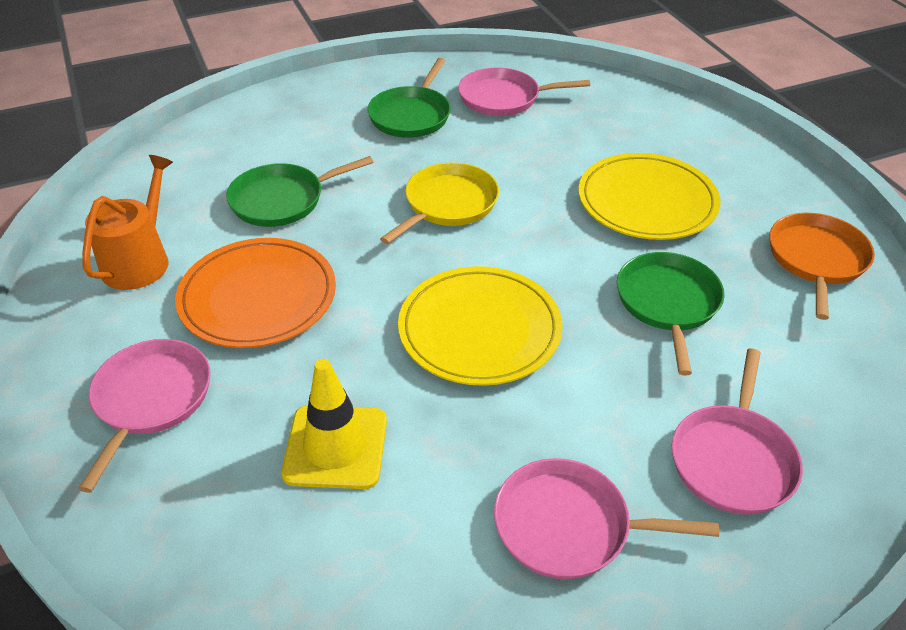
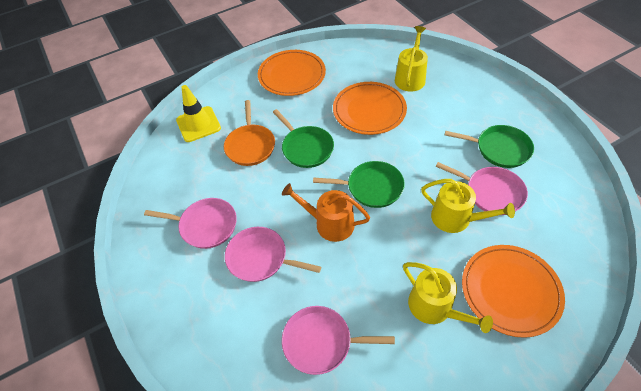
orange plate: 1 -> 3
yellow pan: 1 -> 0
yellow plate: 2 -> 0
yellow watering can: 0 -> 3

